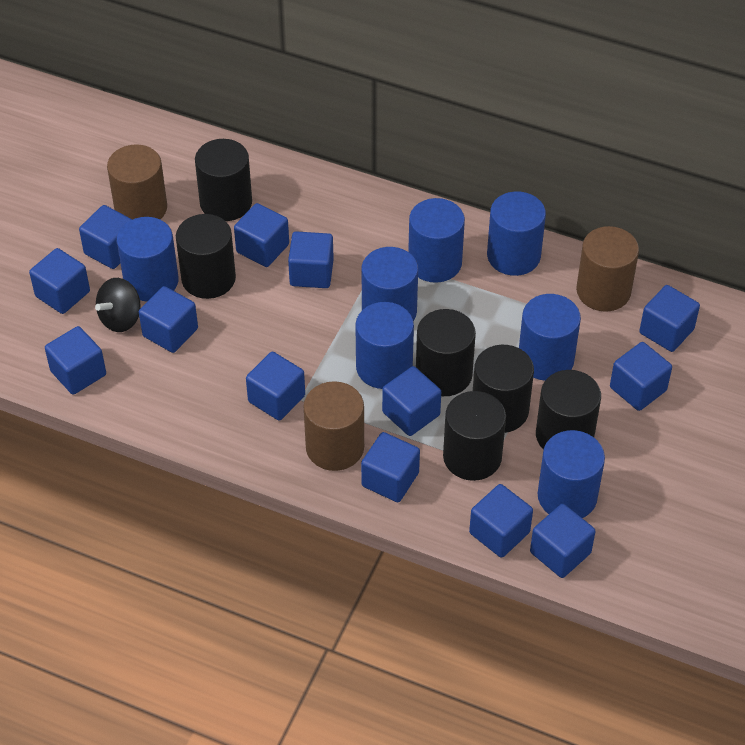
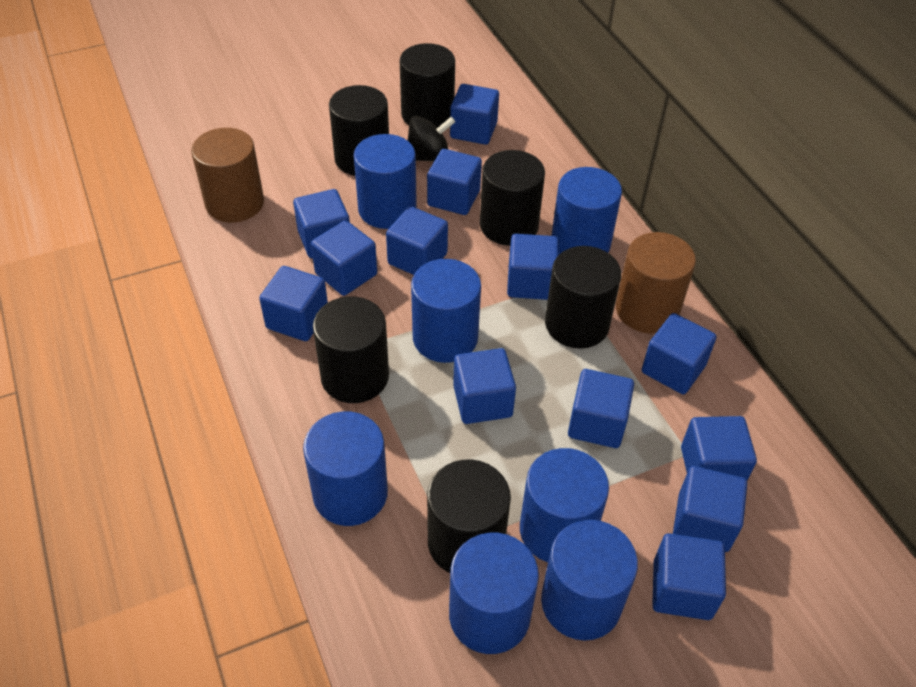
brown cylinder: 3 -> 2

